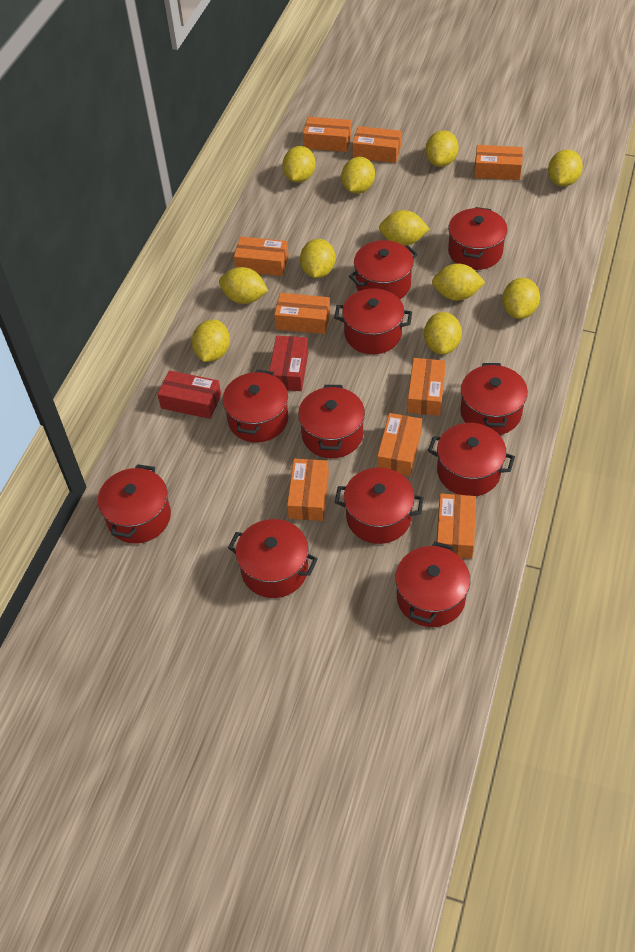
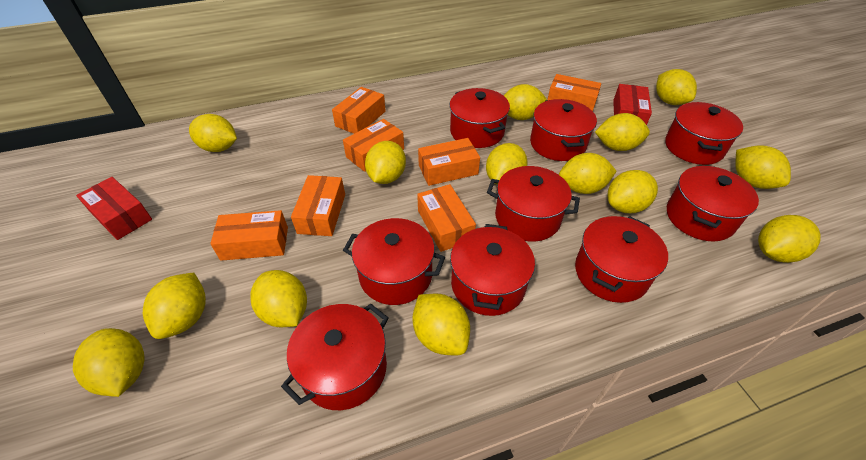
orange box: 9 -> 7
red pot: 11 -> 9
yellow lemon: 11 -> 14

